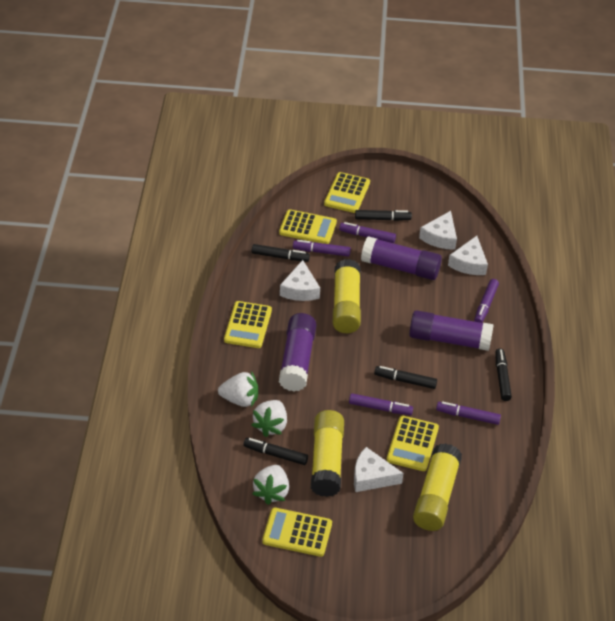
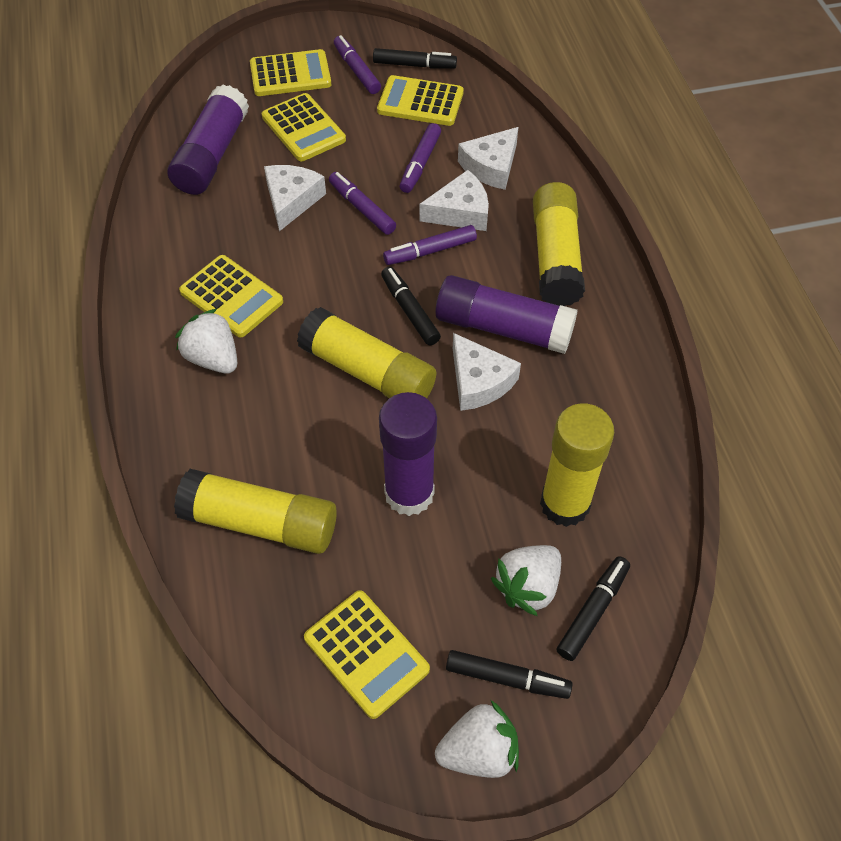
black marker: 5 -> 4
purple marker: 5 -> 4
yellow glue stick: 3 -> 4

